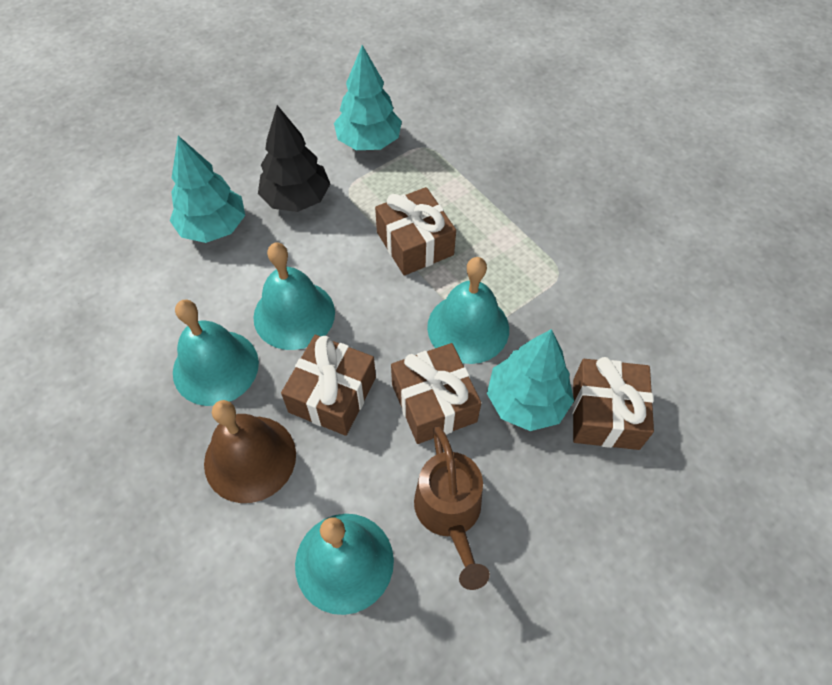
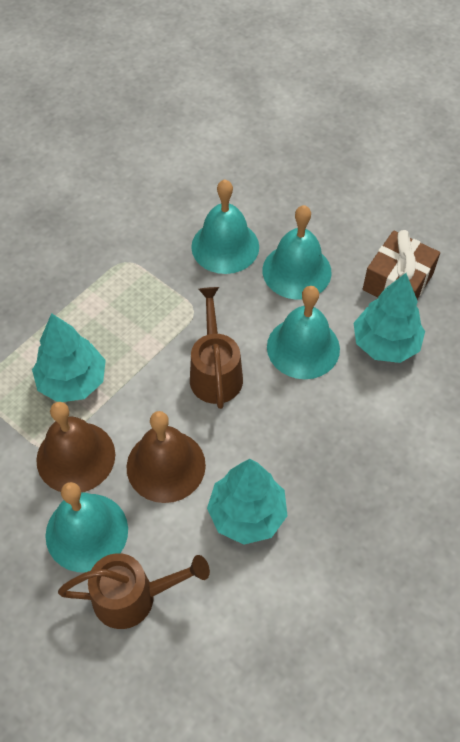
black tree: 1 -> 0
brown bell: 1 -> 2
brown gift: 4 -> 1
brown watering can: 1 -> 2

